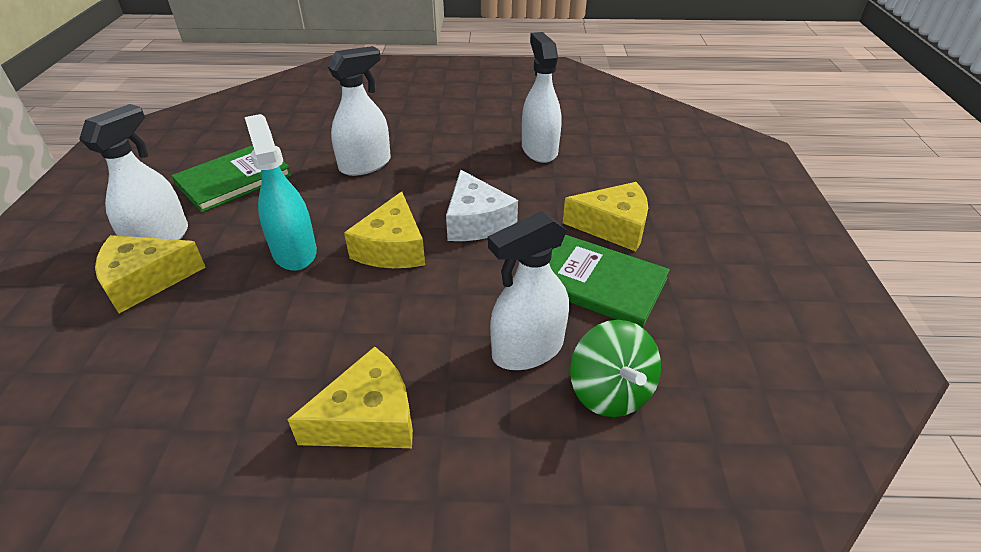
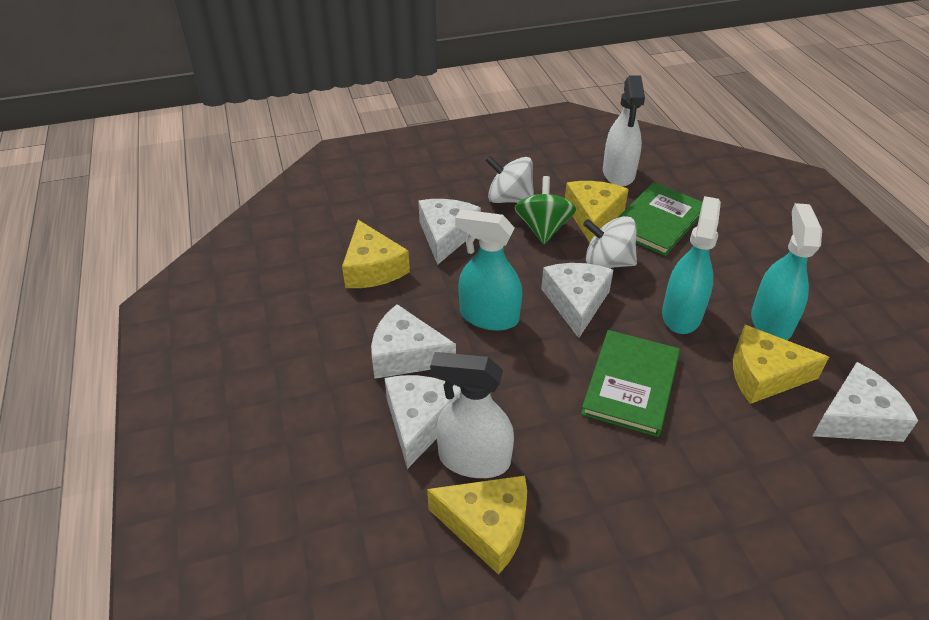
turquoise spray bottle: 1 -> 3
white cheese: 1 -> 5
white spinning top: 0 -> 2
white spray bottle: 4 -> 2

